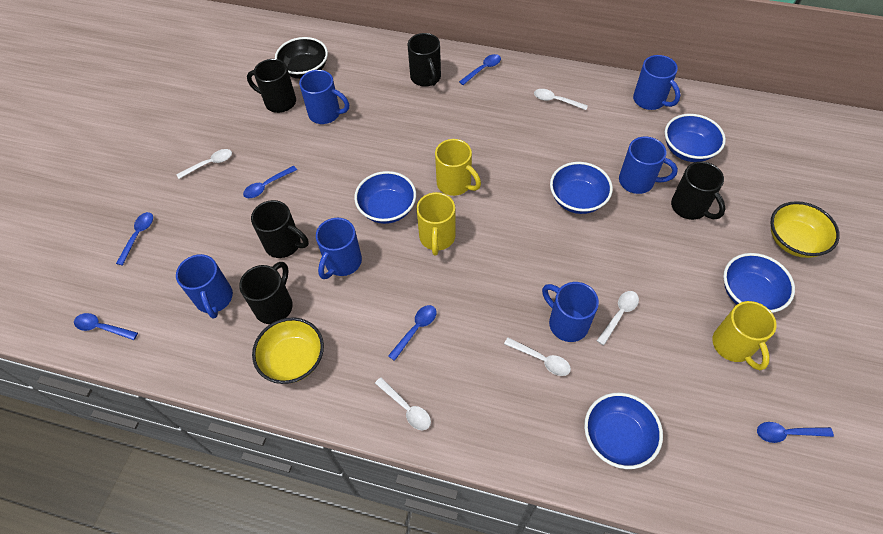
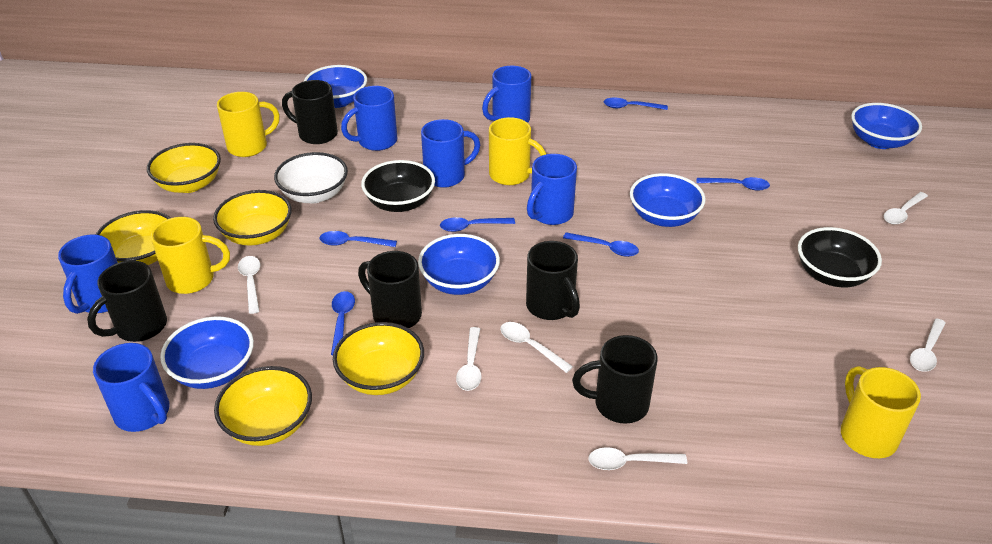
black bowl: 1 -> 2
white bowl: 0 -> 1
white spoon: 5 -> 6
yellow bowl: 2 -> 5
yellow mug: 3 -> 4

